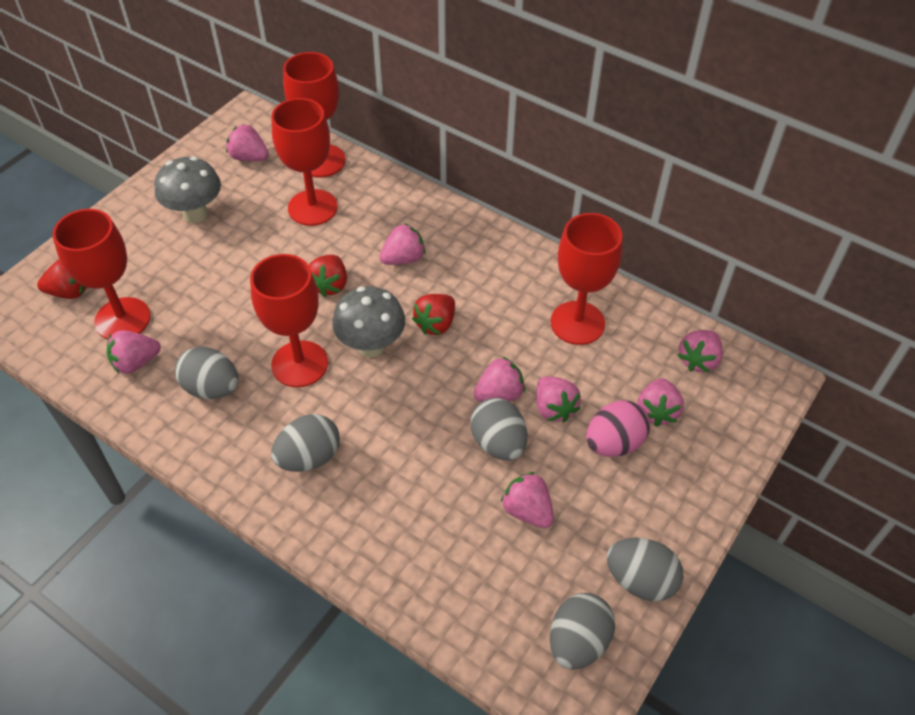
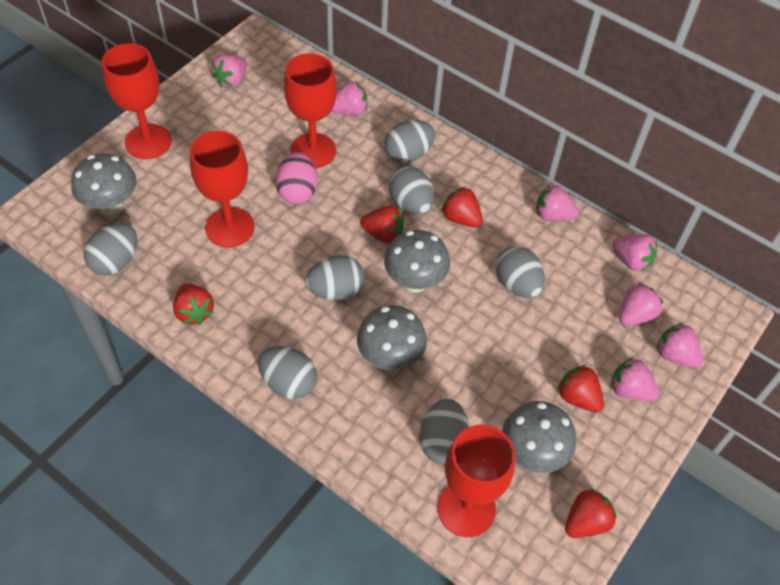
grey egg: 5 -> 7
grey mushroom: 2 -> 4
pink strawberry: 8 -> 7
red goblet: 5 -> 4
red strawberry: 3 -> 5

